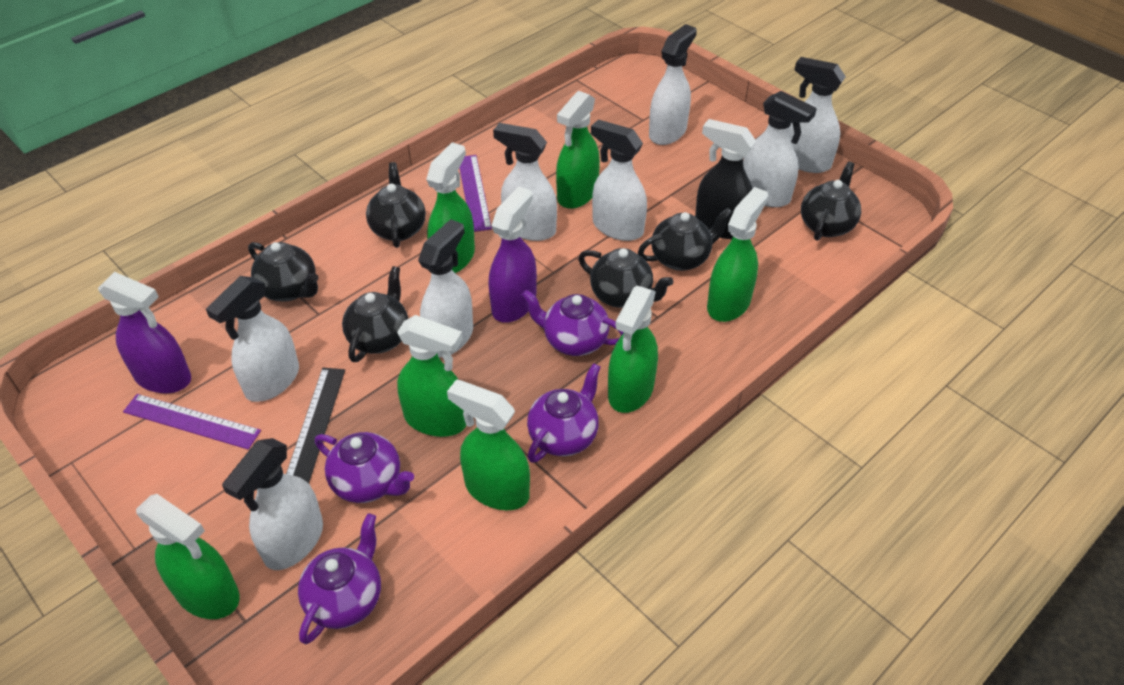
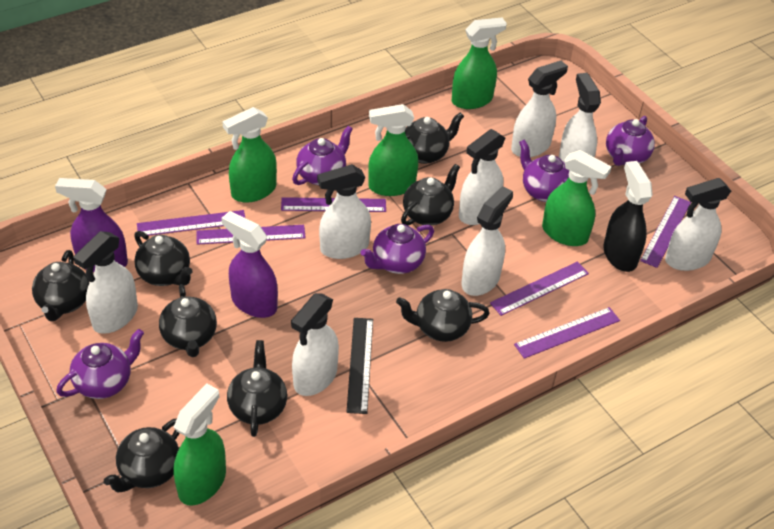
black teapot: 6 -> 8
green spray bottle: 7 -> 5
purple ruler: 2 -> 6
purple teapot: 4 -> 5

